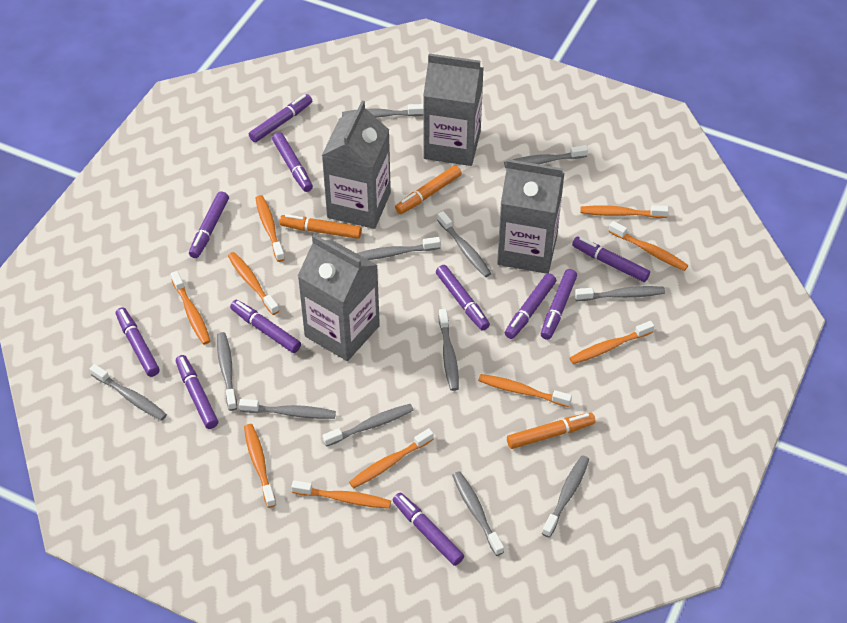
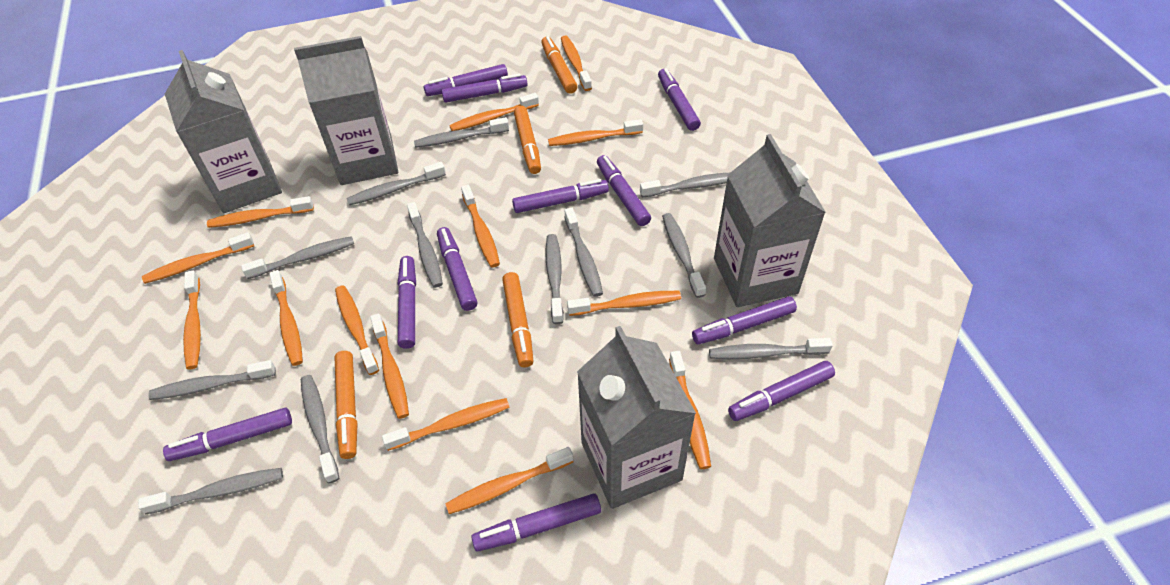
orange marker: 3 -> 4
orange toothbrush: 10 -> 14

